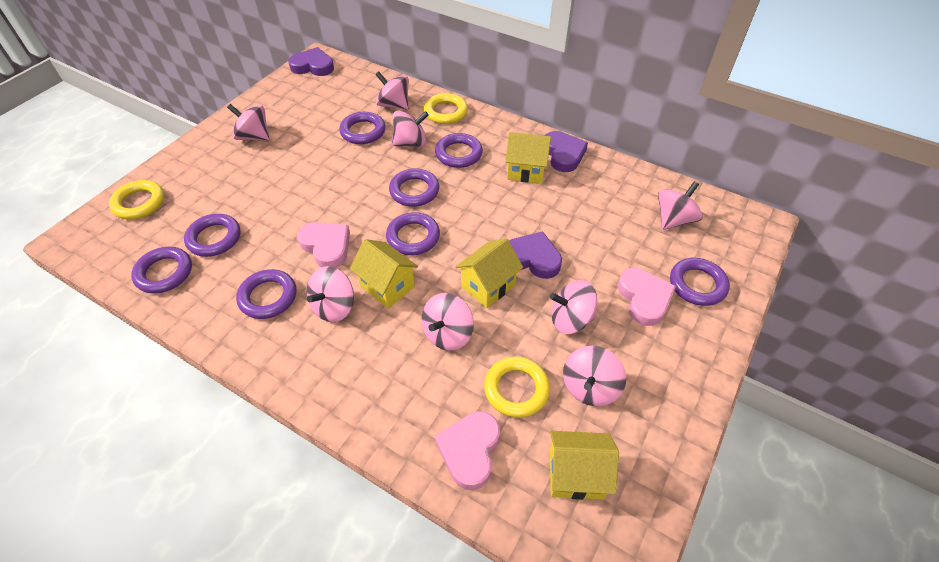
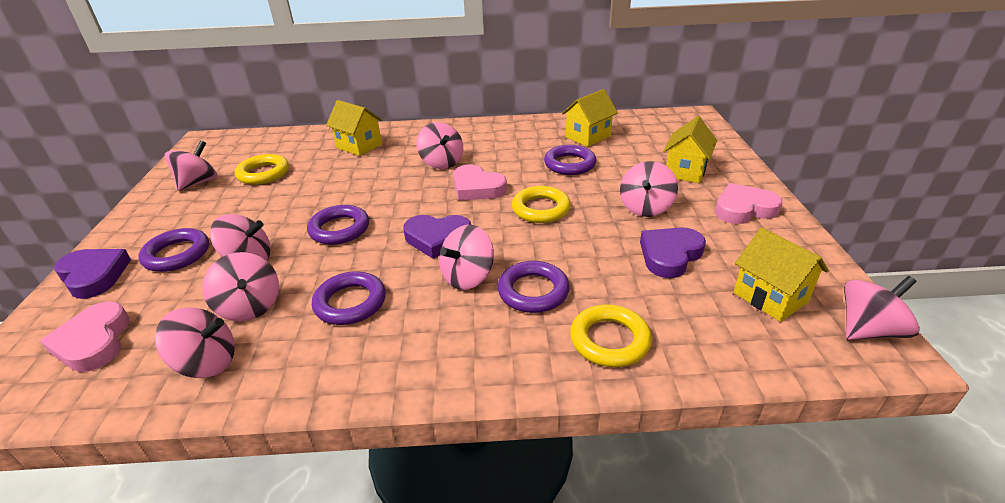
purple ring: 8 -> 5

